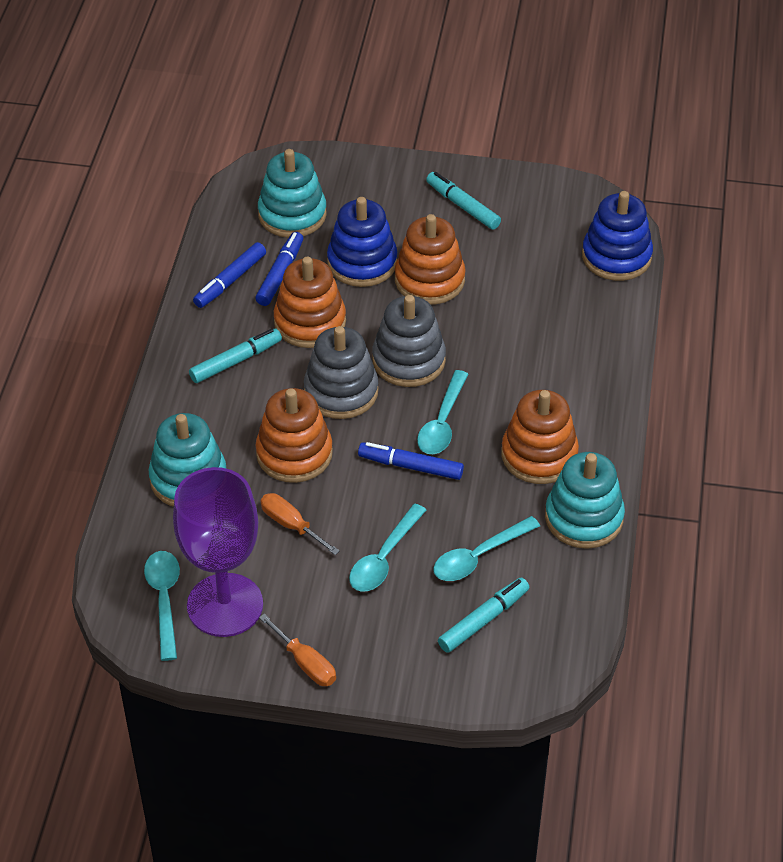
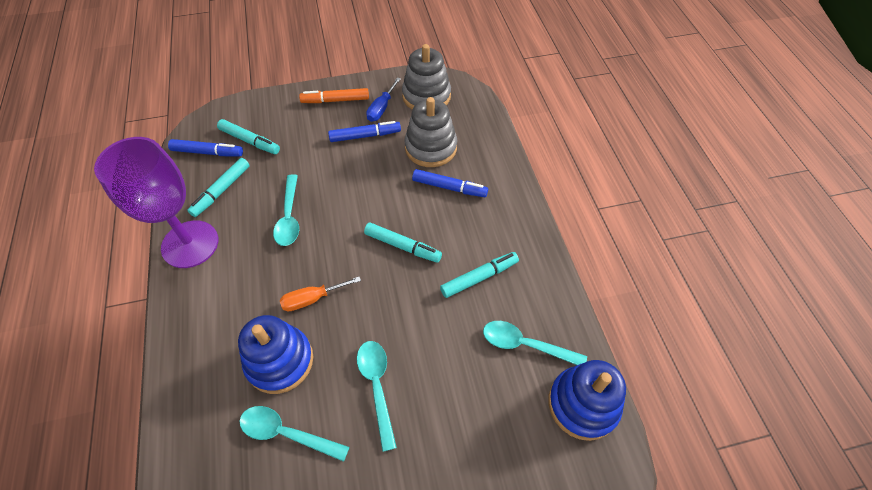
blue screwdriver: 0 -> 1
orange marker: 0 -> 1
orange screwdriver: 2 -> 1
orange stacking toy: 4 -> 0
turquoise marker: 3 -> 4
turquoise stacking toy: 3 -> 0

